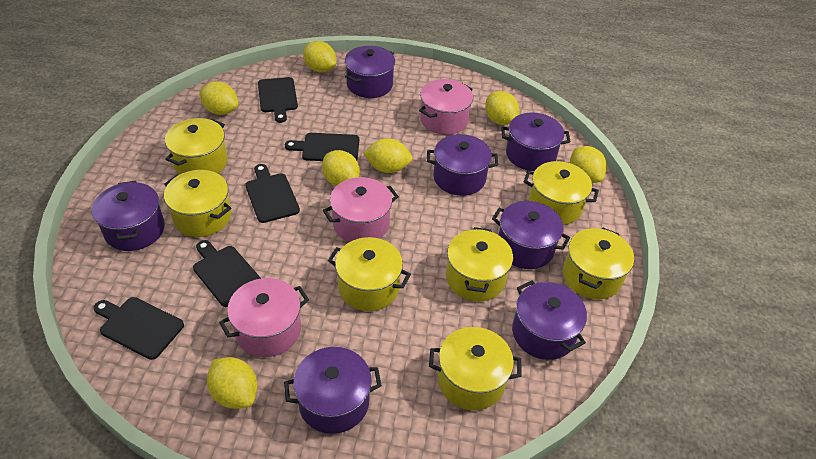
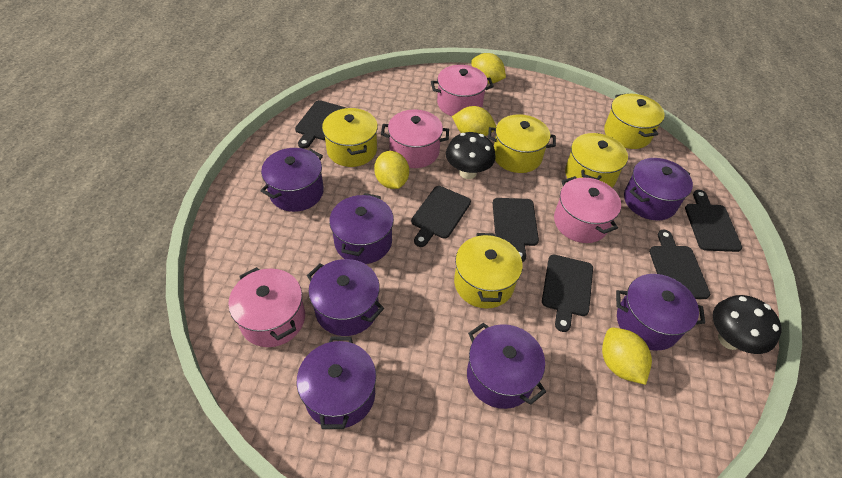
black cutting board: 5 -> 6
black mushroom: 0 -> 2
pink pot: 3 -> 4
yellow lemon: 7 -> 4
yellow pot: 7 -> 5

